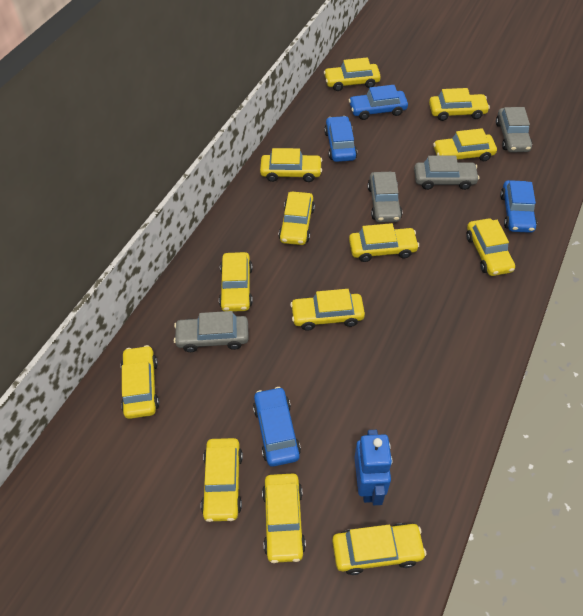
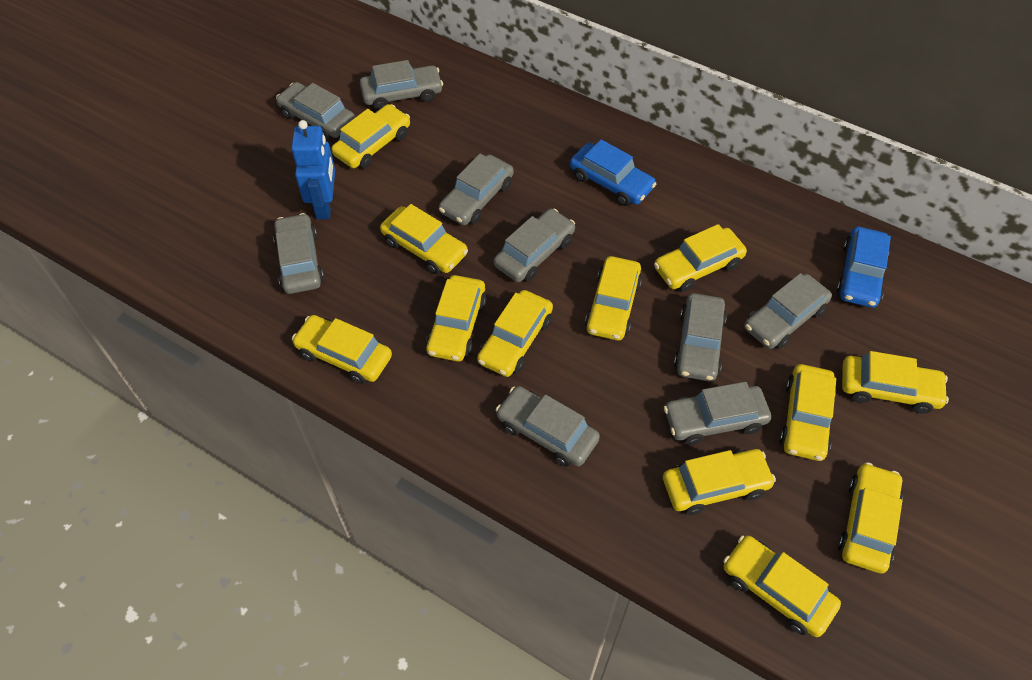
blue car: 4 -> 2
grey car: 4 -> 9
yellow car: 13 -> 12

